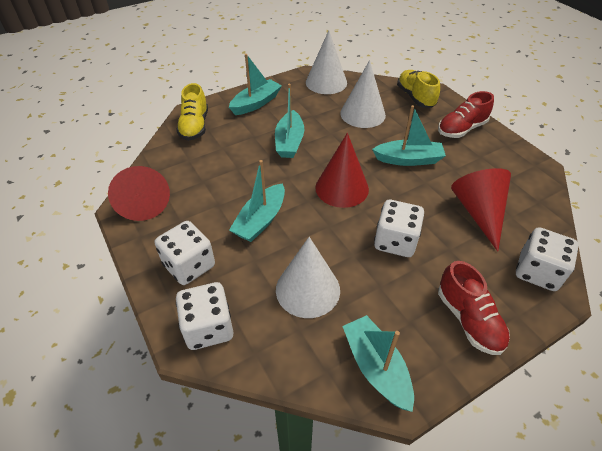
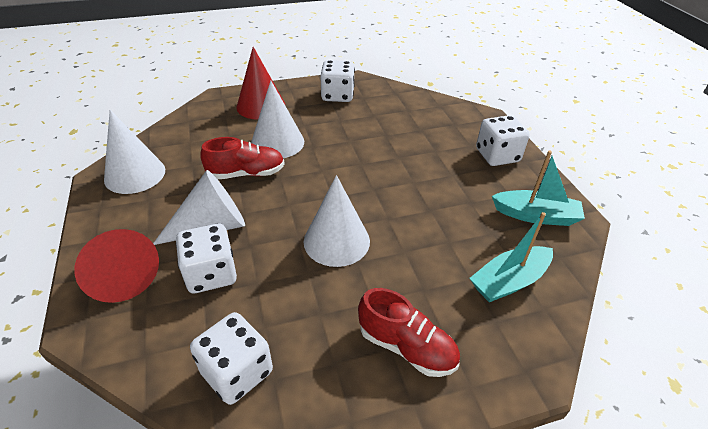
red cone: 3 -> 2
turquoise boat: 5 -> 2
white cone: 3 -> 4
yellow shoe: 2 -> 0

